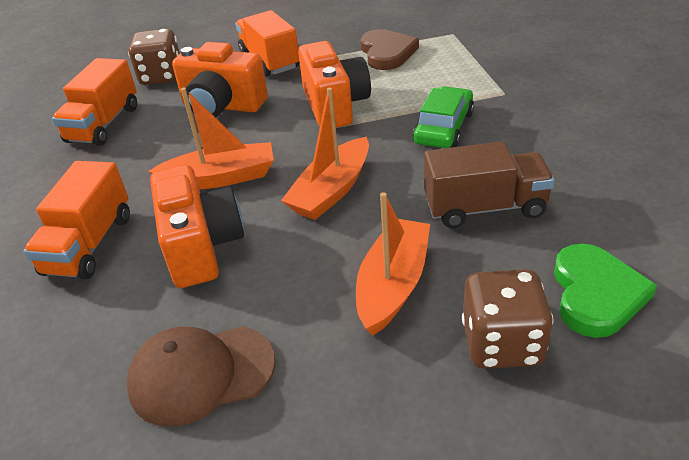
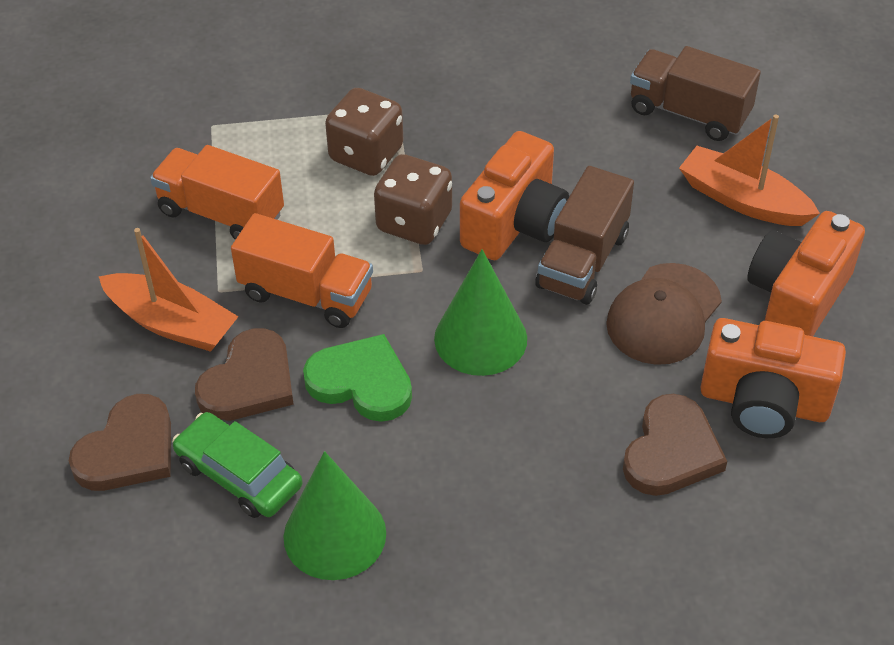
brown heart: 1 -> 3
brown truck: 1 -> 2
green cone: 0 -> 2
orange boat: 3 -> 2
orange truck: 3 -> 2

